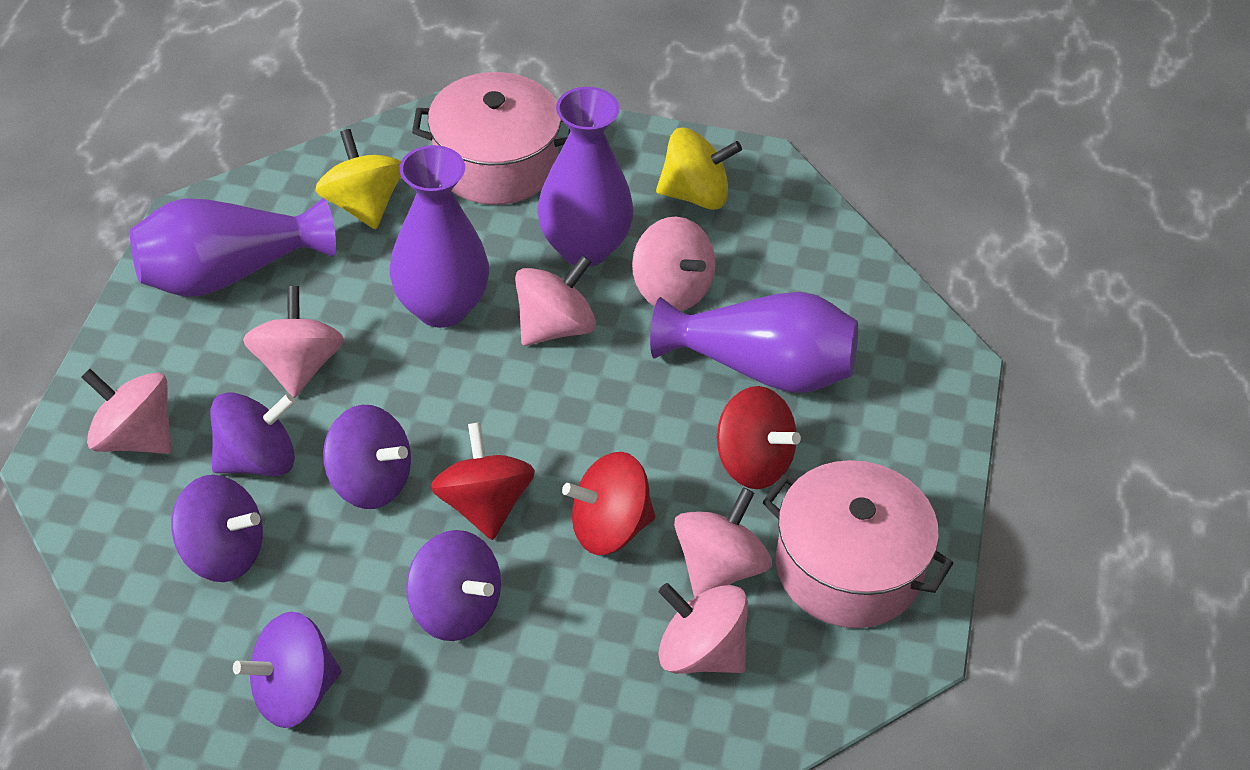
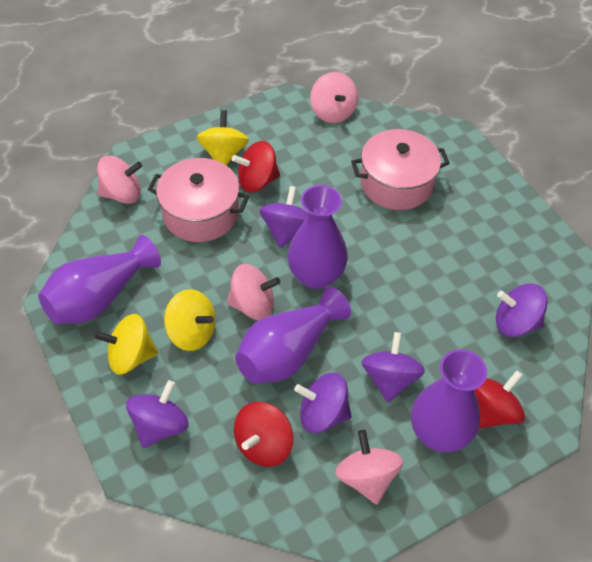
pink spinning top: 6 -> 4
yellow spinning top: 2 -> 3

